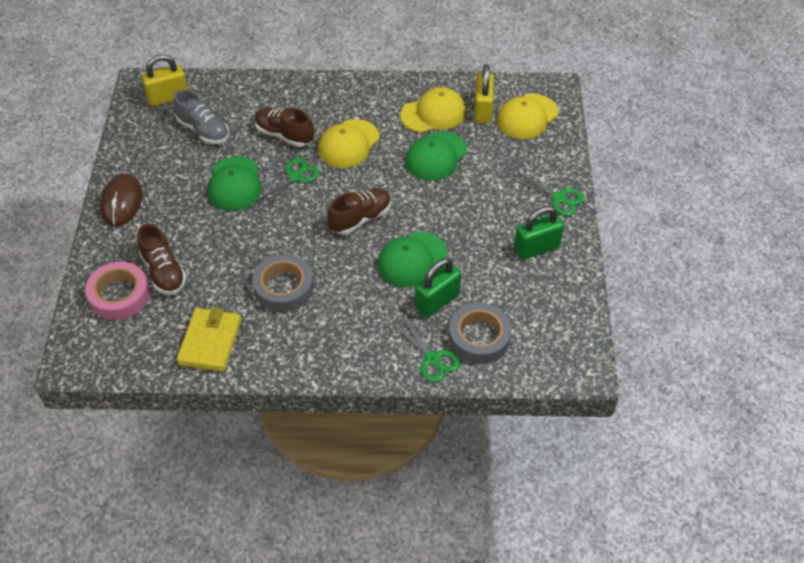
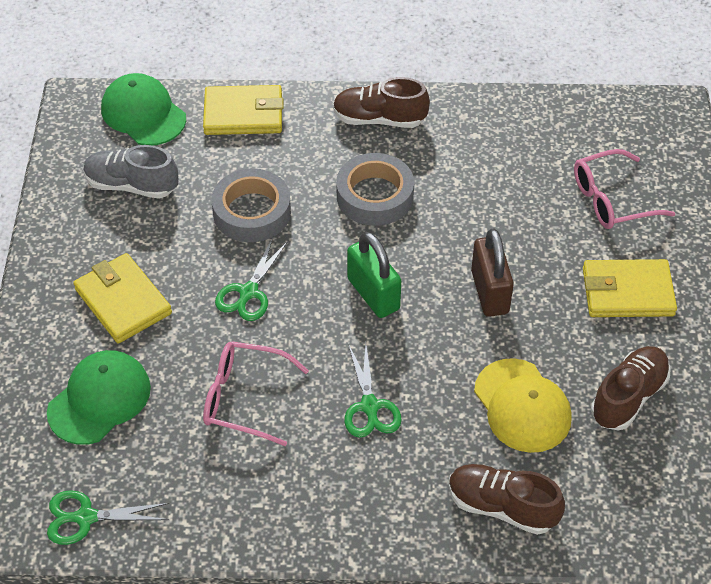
brown mouse: 1 -> 0
brown padlock: 0 -> 1
green cap: 3 -> 2
green padlock: 2 -> 1
pink glasses: 0 -> 2
pink tape: 1 -> 0
yellow cap: 3 -> 1
yellow padlock: 2 -> 0
yellow wallet: 1 -> 3

